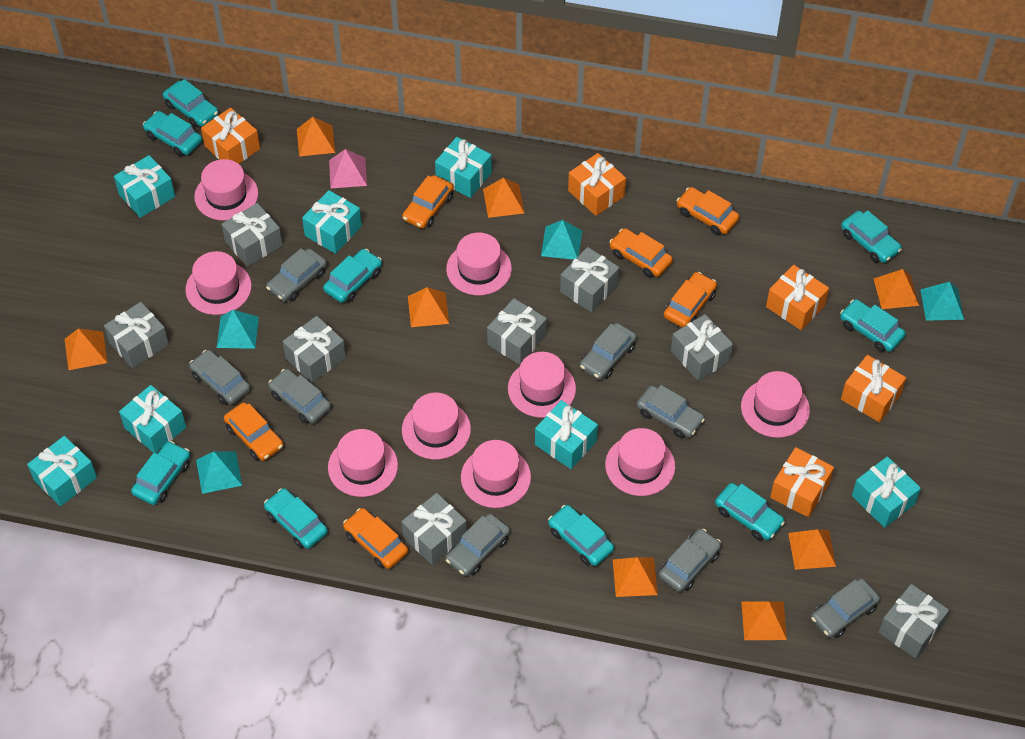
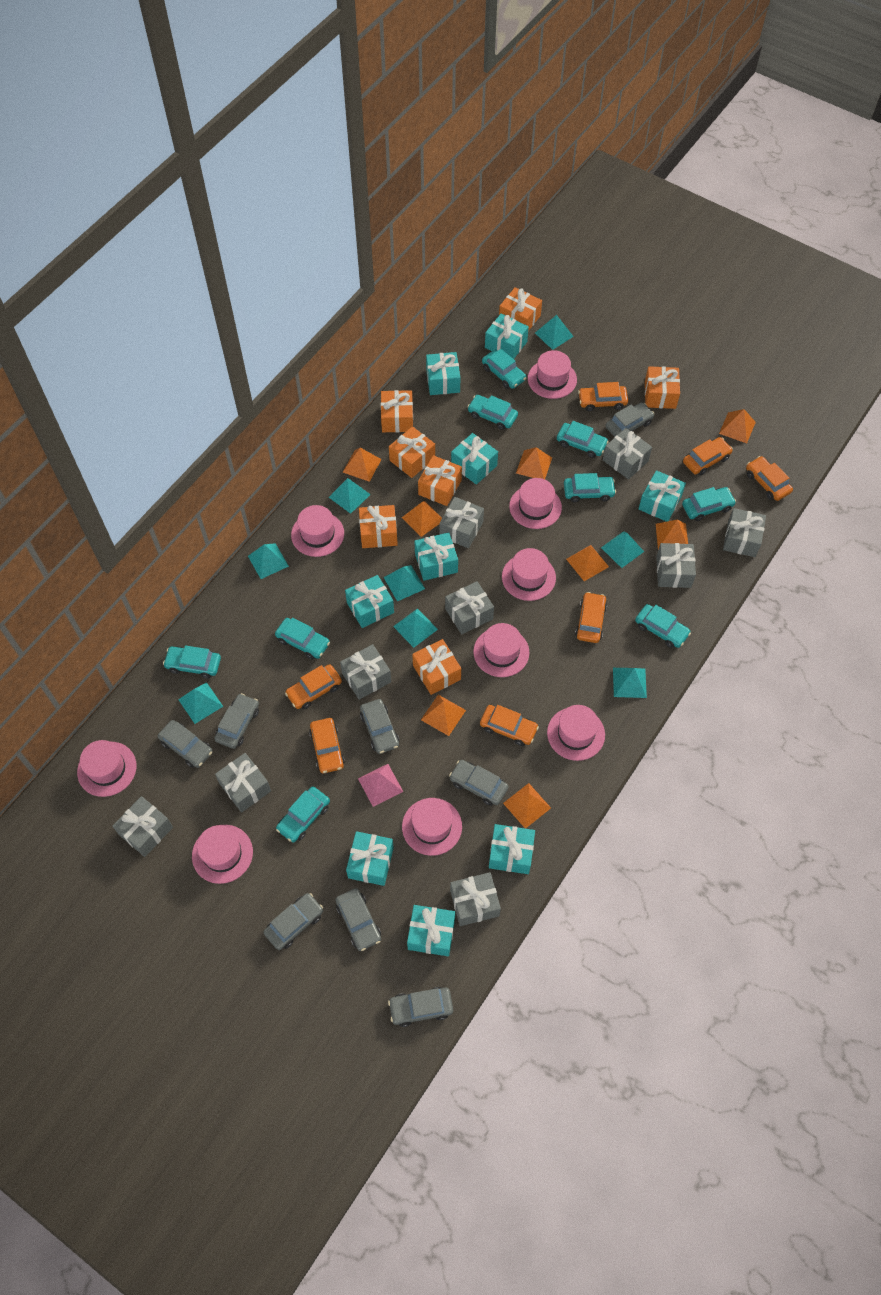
grey gift: 8 -> 9
orange car: 6 -> 7
orange gift: 5 -> 7
turquoise gift: 7 -> 9
turquoise pyramid: 4 -> 8

